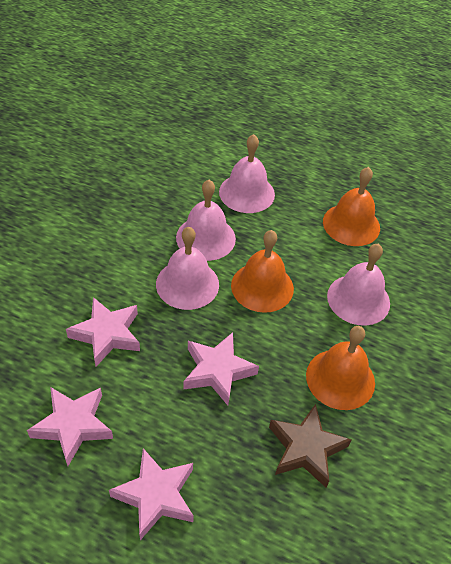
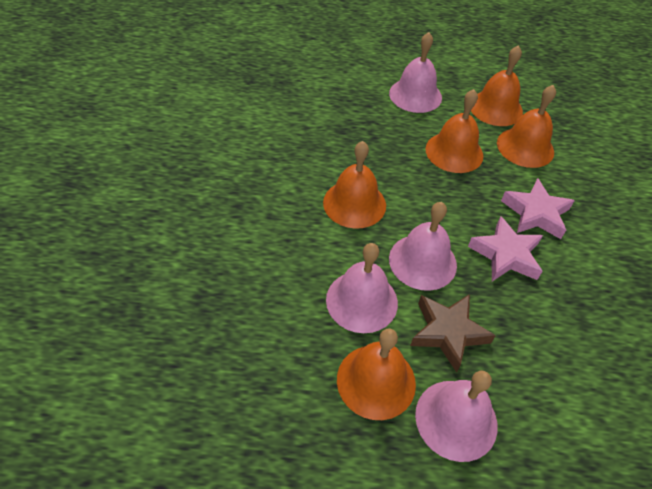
orange bell: 3 -> 5
pink star: 4 -> 2

